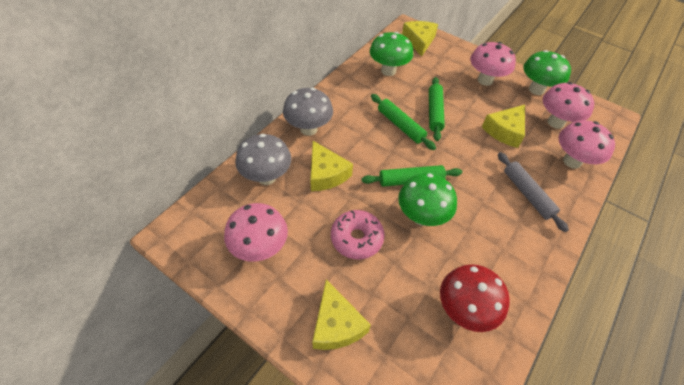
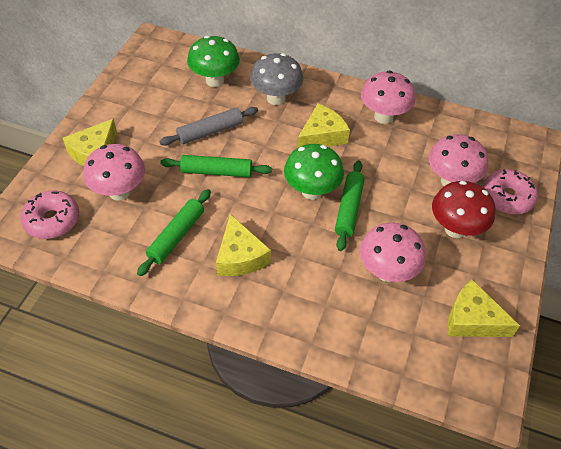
green mushroom: 3 -> 2
grey mushroom: 2 -> 1
pink donut: 1 -> 2

